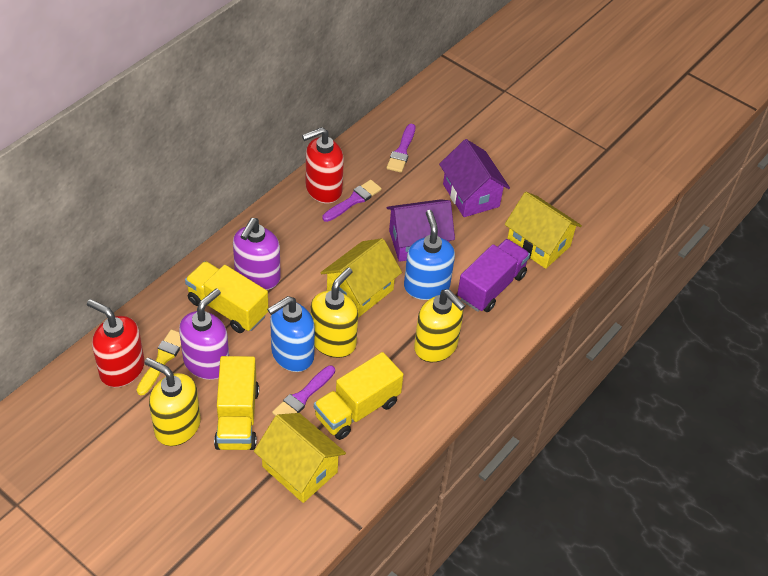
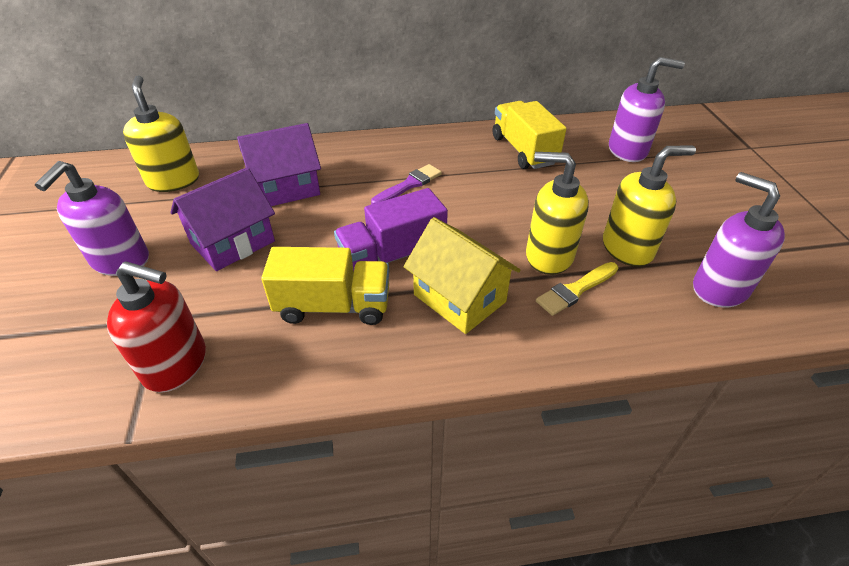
blue soap dispenser: 2 -> 0
purple brush: 3 -> 1
purple soap dispenser: 2 -> 3
red soap dispenser: 2 -> 1
yellow house: 3 -> 1
yellow truck: 3 -> 2

